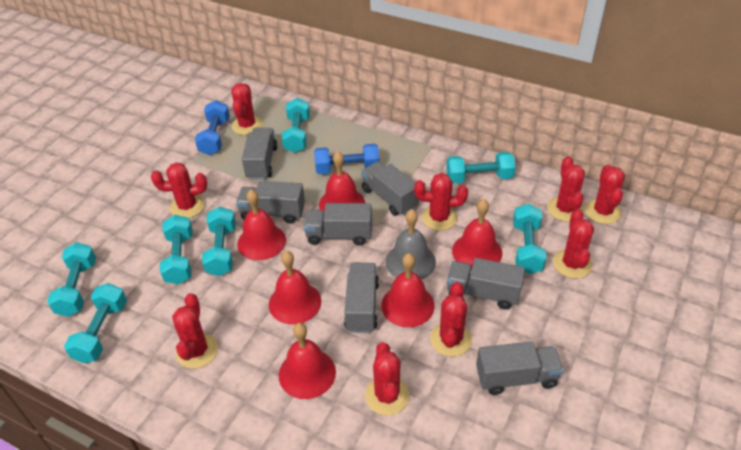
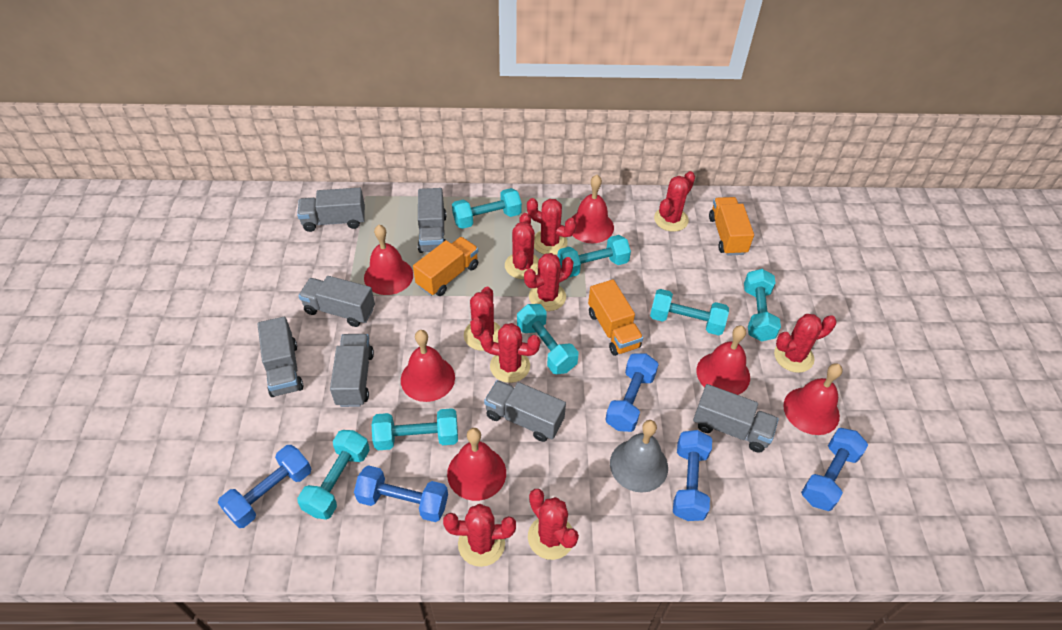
blue dumbbell: 2 -> 5
orange truck: 0 -> 3

